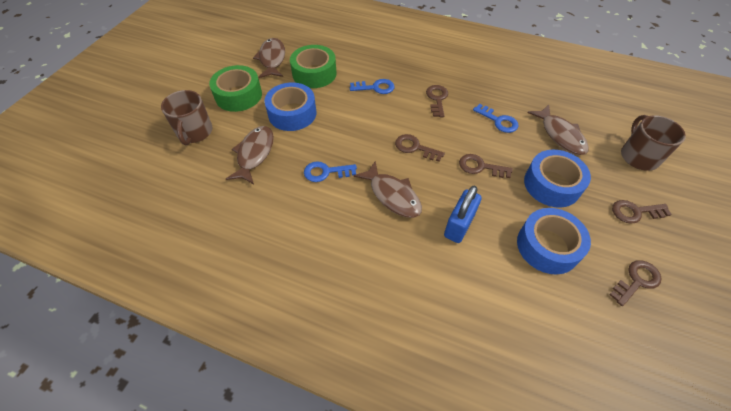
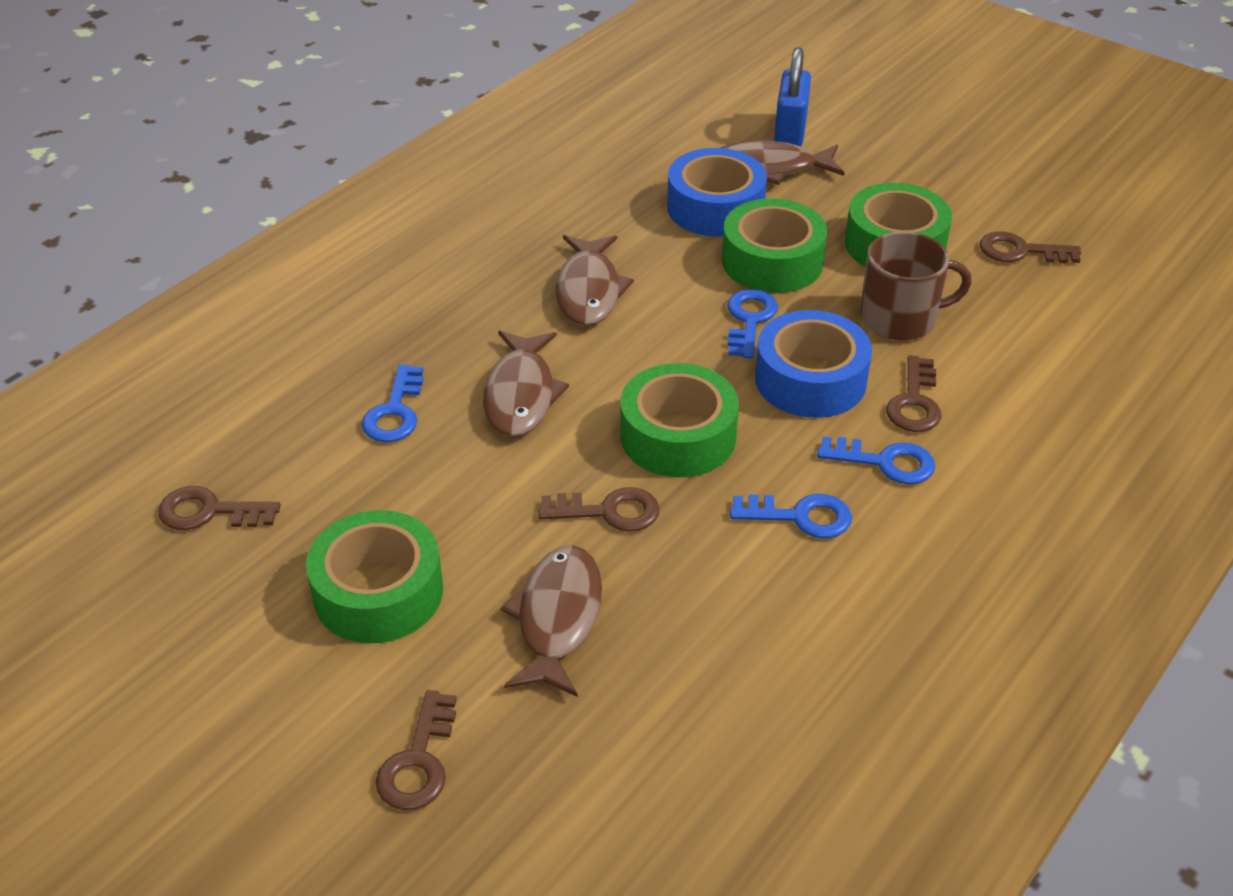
blue key: 3 -> 4
blue tape: 3 -> 2
brown mug: 2 -> 1
green tape: 2 -> 4

